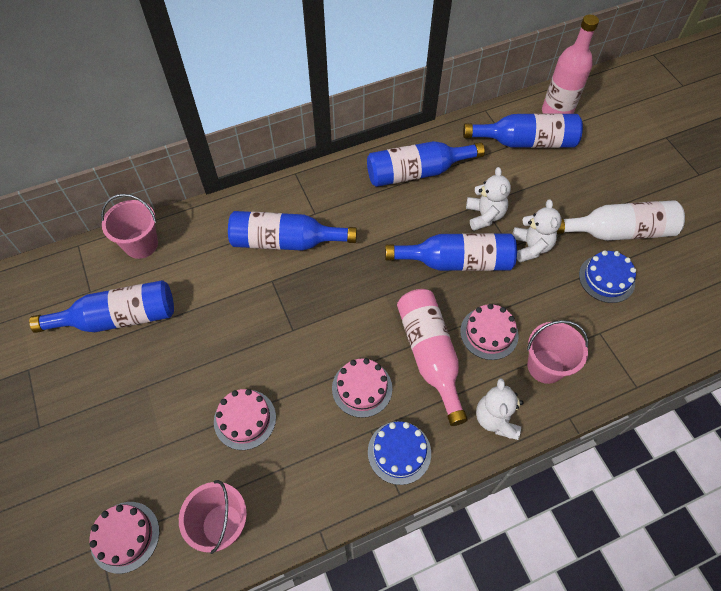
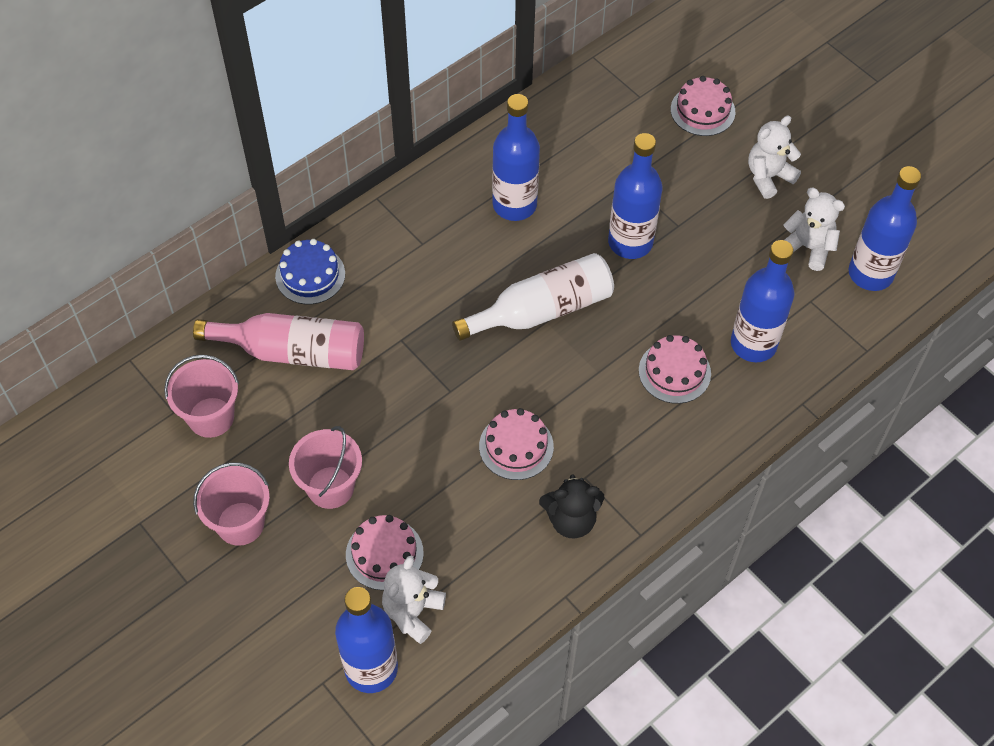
black teddy bear: 0 -> 1
blue cake: 2 -> 1
pink bottle: 2 -> 1

